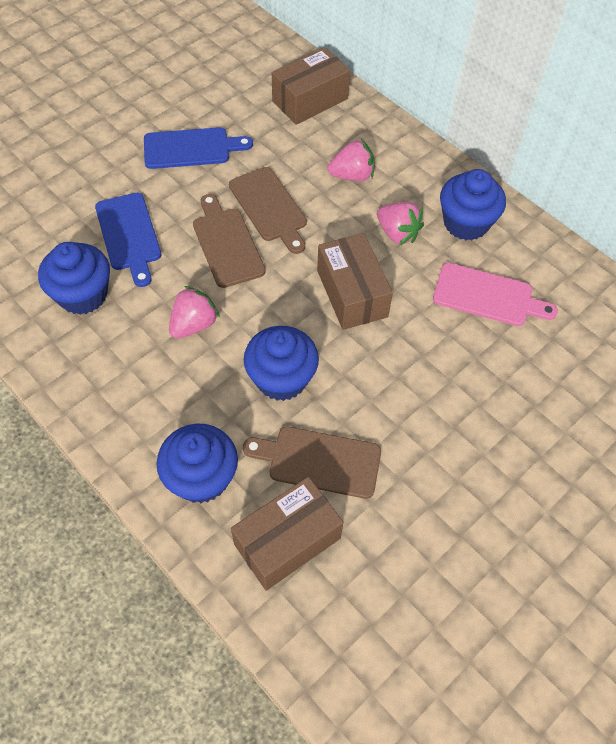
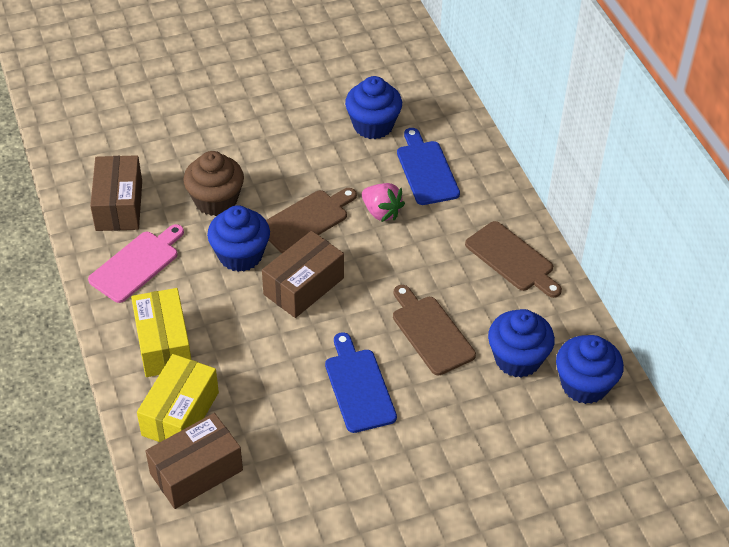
brown cupcake: 0 -> 1
pink strawberry: 3 -> 1
yellow box: 0 -> 2

